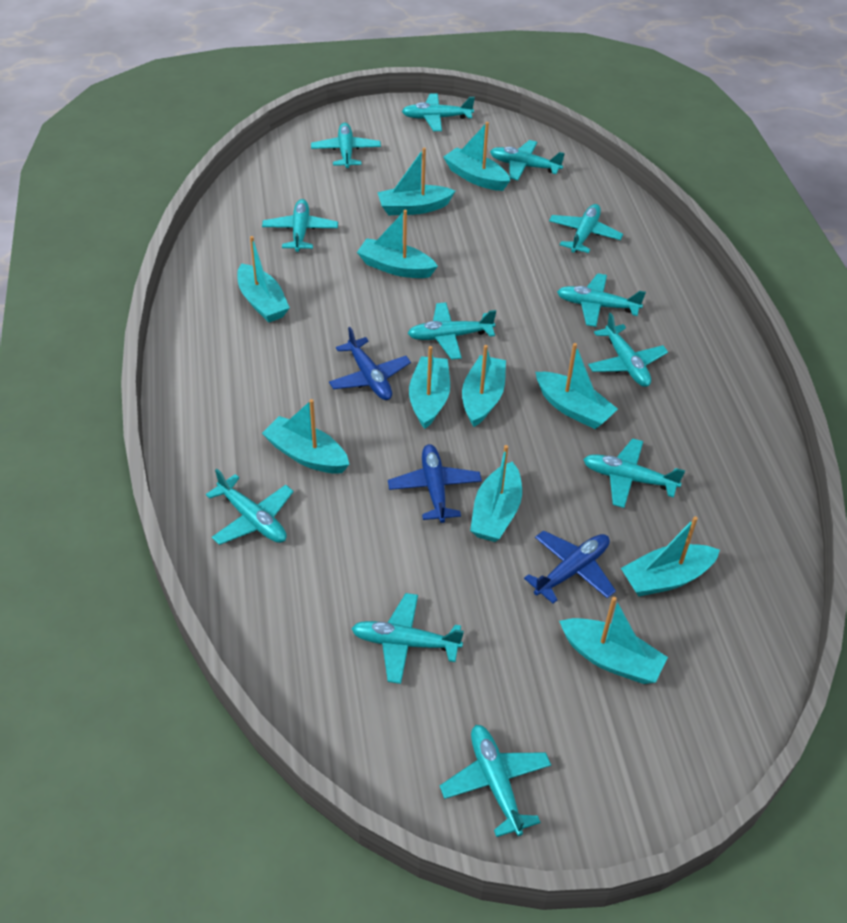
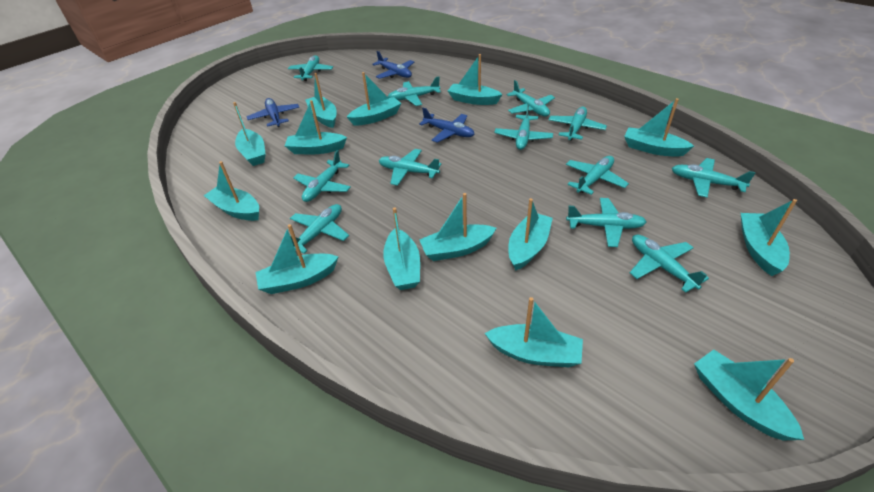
turquoise boat: 11 -> 14

